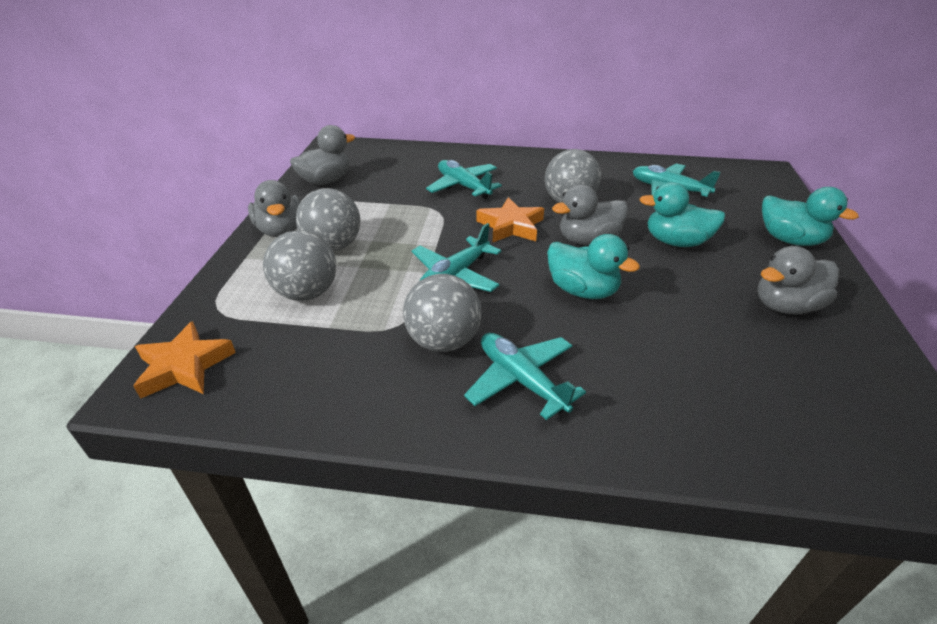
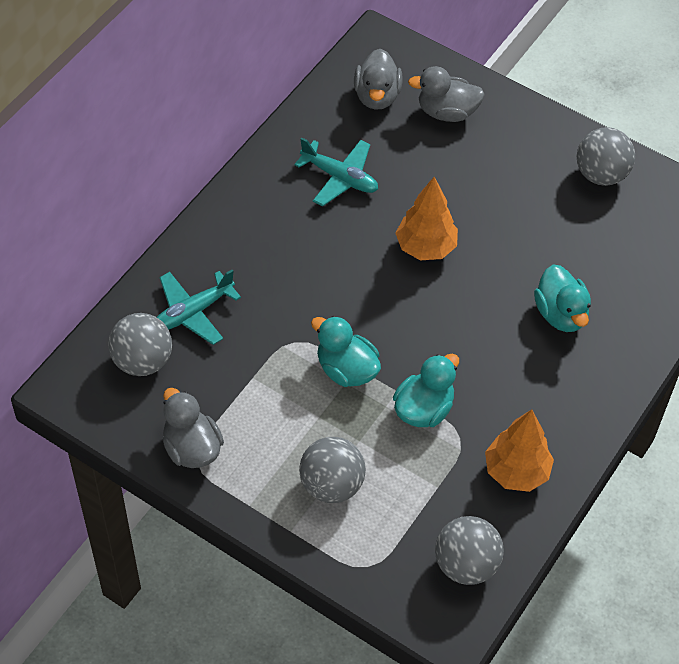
grey duck: 4 -> 3
orange star: 2 -> 0
orange tree: 0 -> 2
turquoise plane: 4 -> 2

